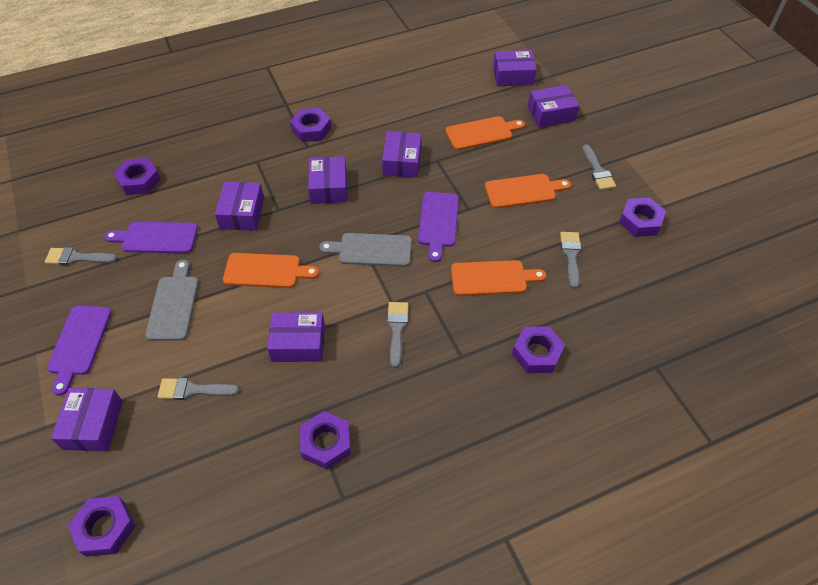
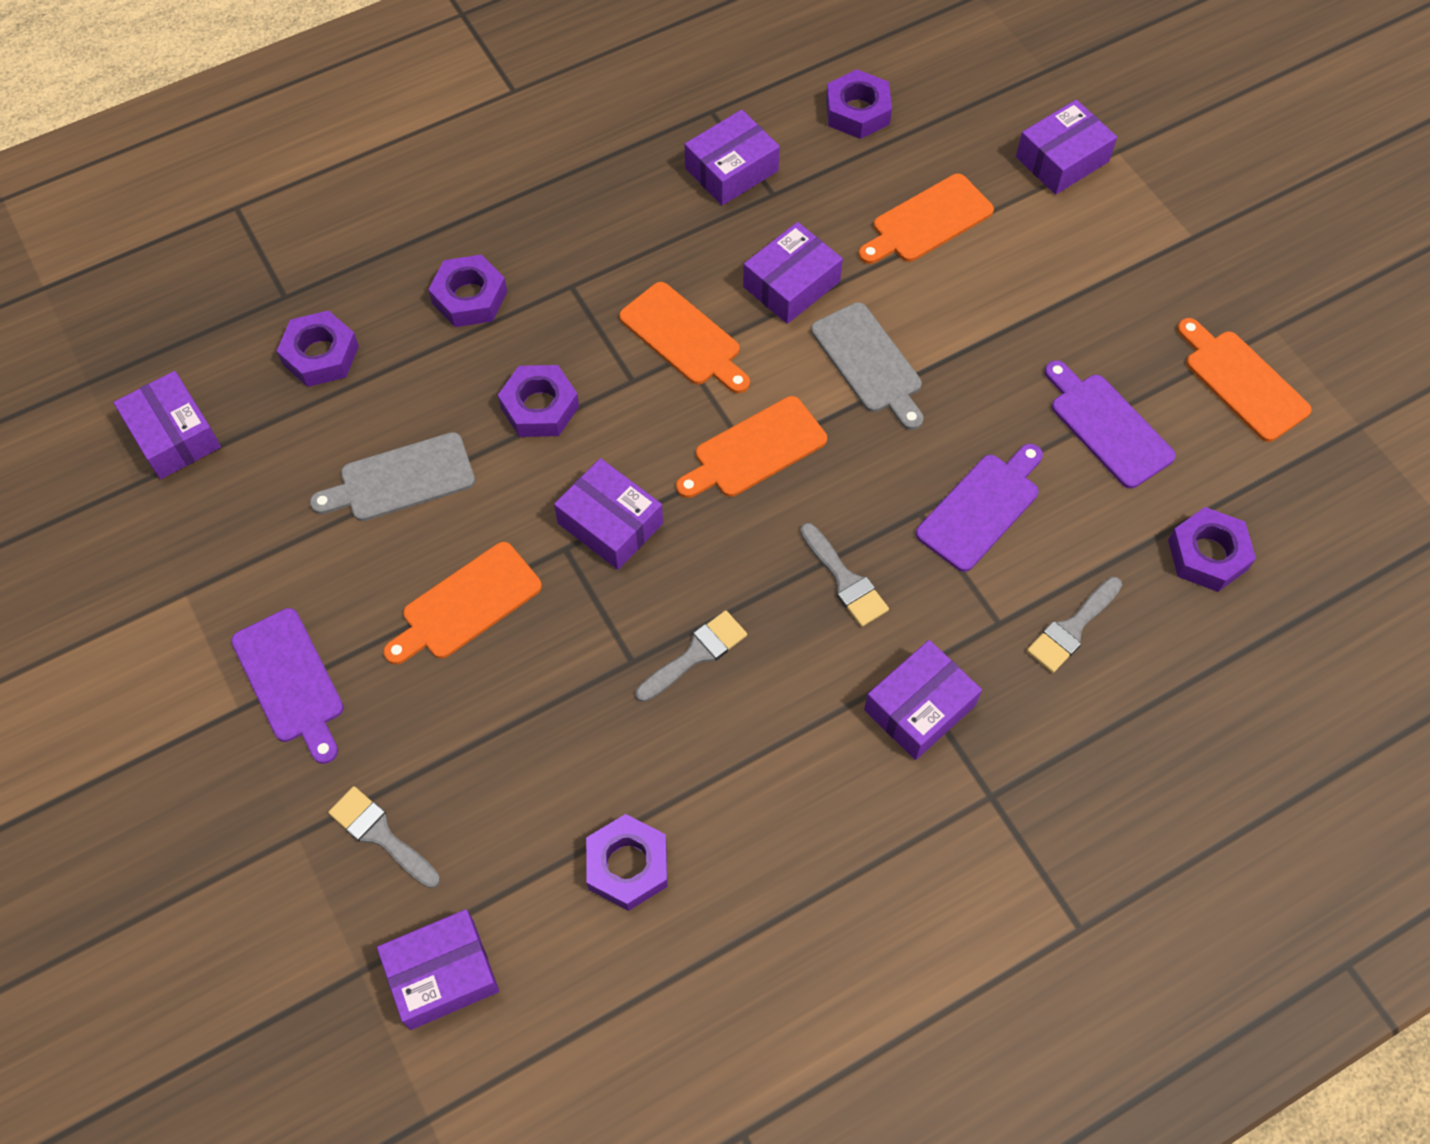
grey brush: 5 -> 4
orange cutting board: 4 -> 5

